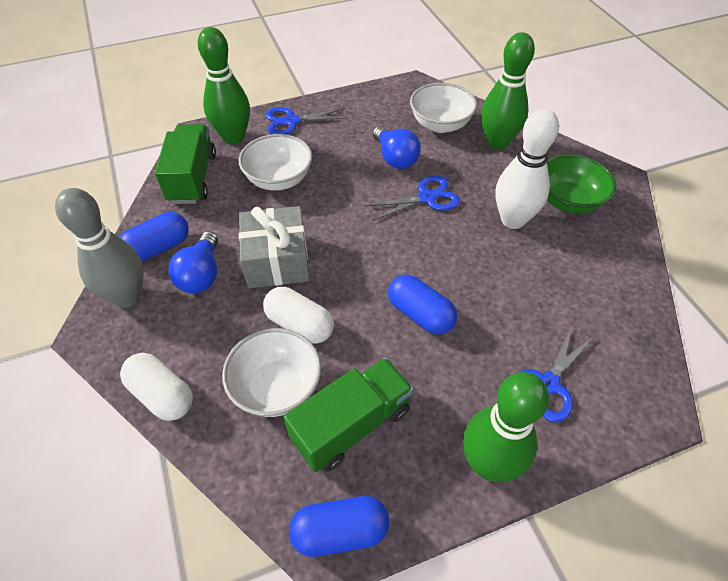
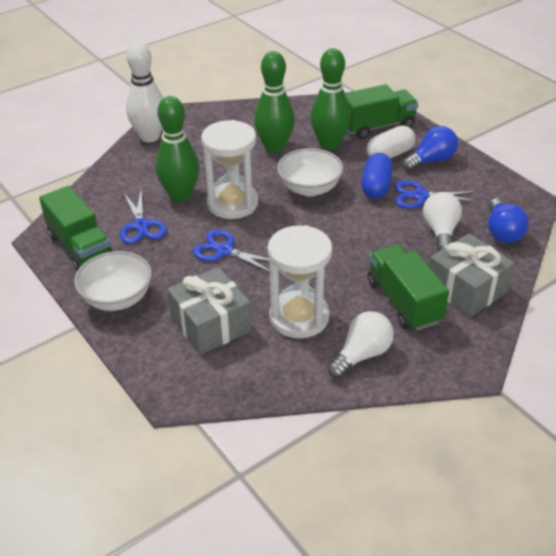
blue capsule: 3 -> 1
green bowl: 1 -> 0
green truck: 2 -> 3
grey bowling pin: 1 -> 0
grey gift: 1 -> 2
white bowl: 3 -> 2
white capsule: 2 -> 1
white hourglass: 0 -> 2
white light bulb: 0 -> 2

